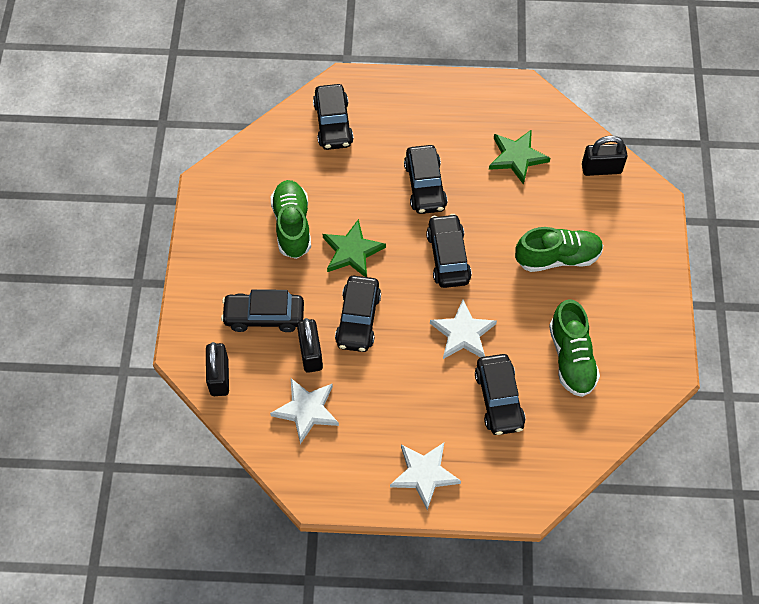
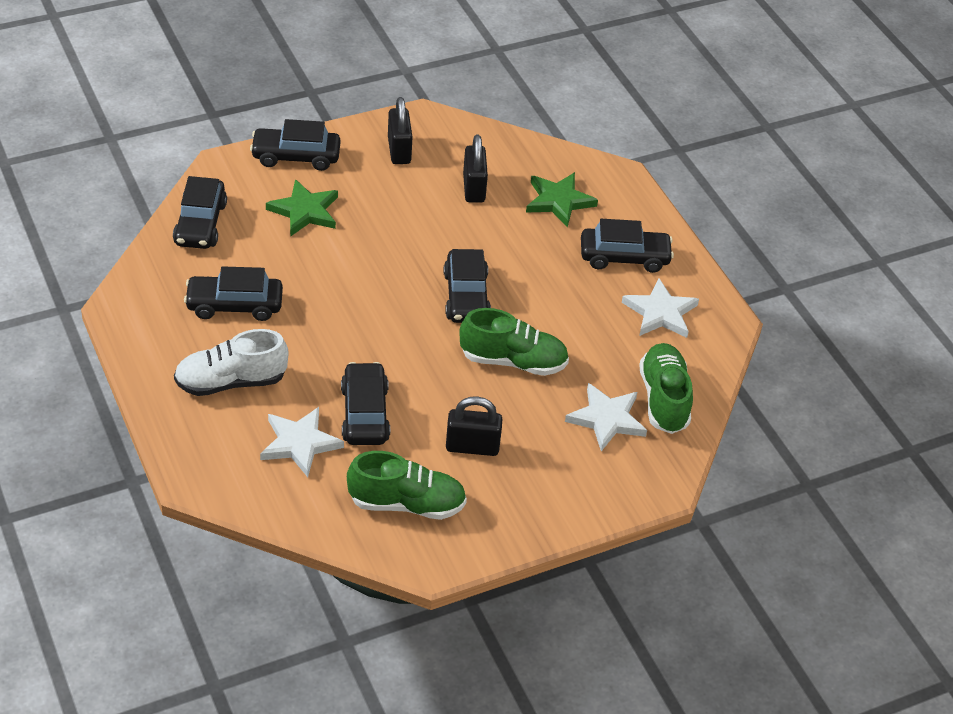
white shoe: 0 -> 1

